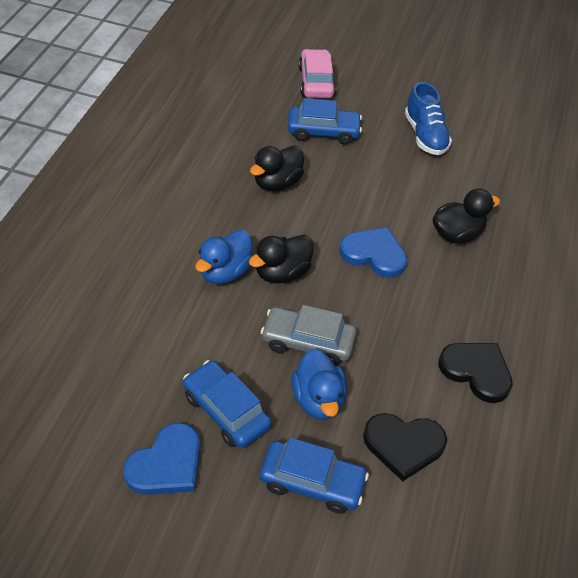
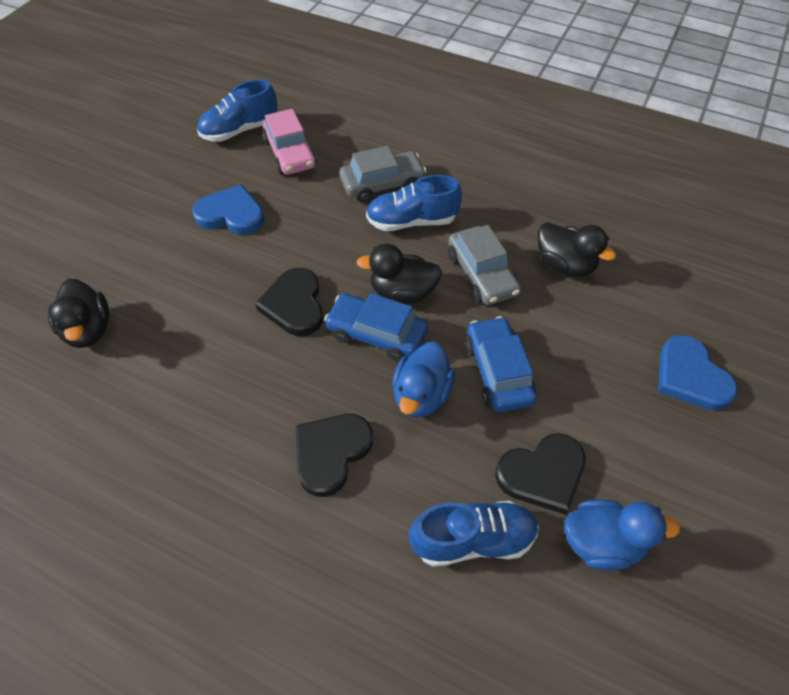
black heart: 2 -> 3
blue car: 3 -> 2
blue shoe: 1 -> 3
grey car: 1 -> 2

